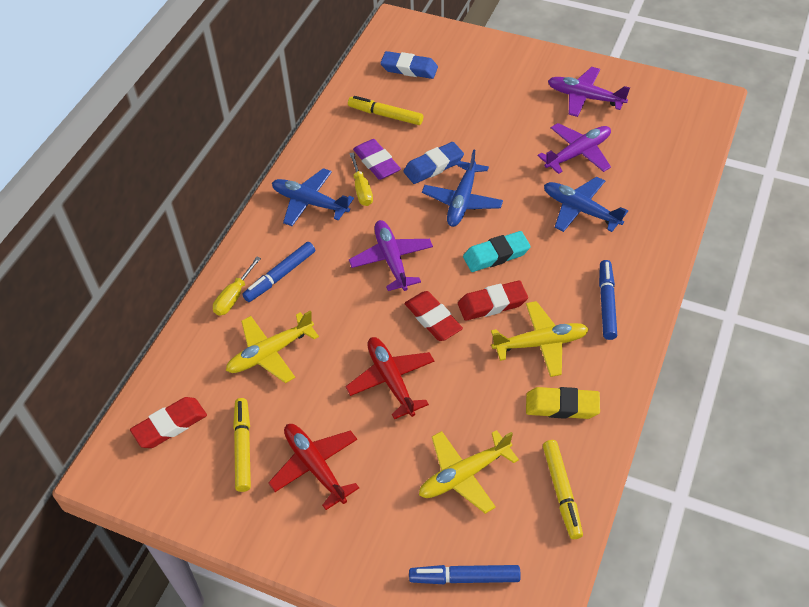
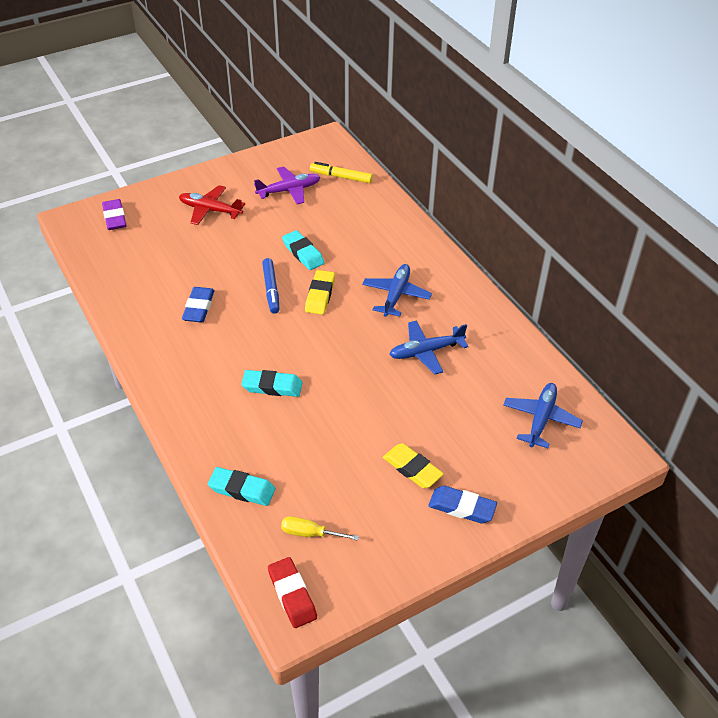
blue marker: 3 -> 1
purple plane: 3 -> 1
red eraser: 3 -> 1
red plane: 2 -> 1
turquoise eraser: 1 -> 3
yellow eraser: 1 -> 2
yellow marker: 3 -> 1
yellow plane: 3 -> 0
yellow screwdriver: 2 -> 1

